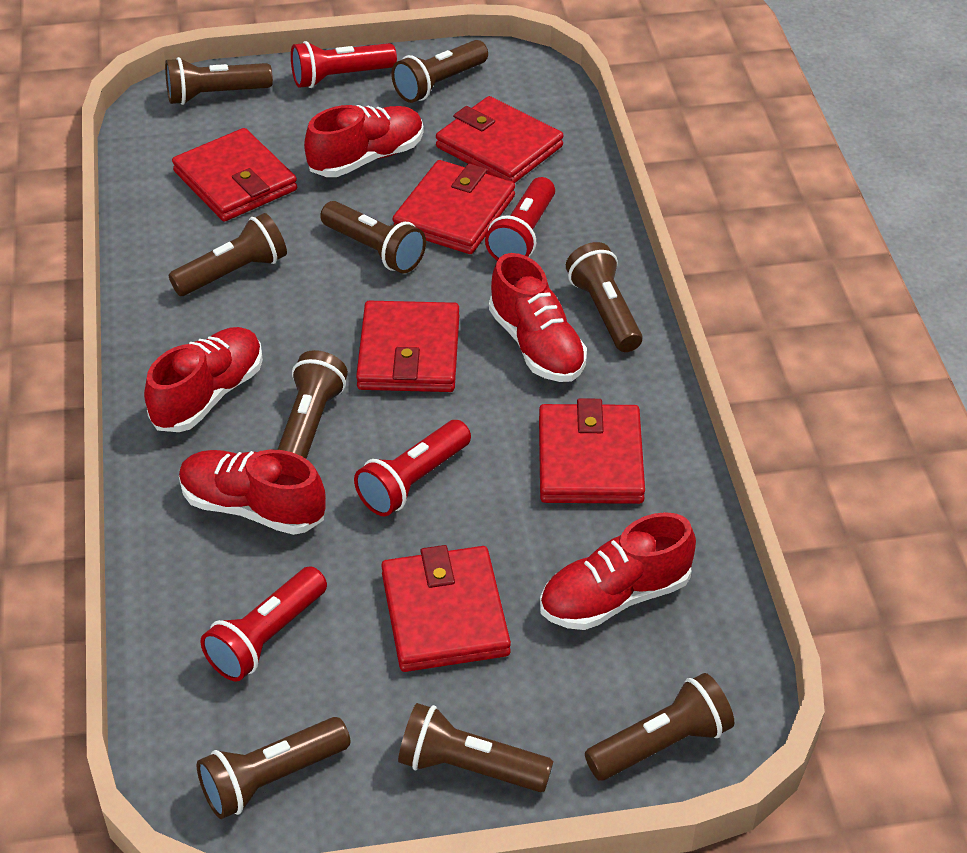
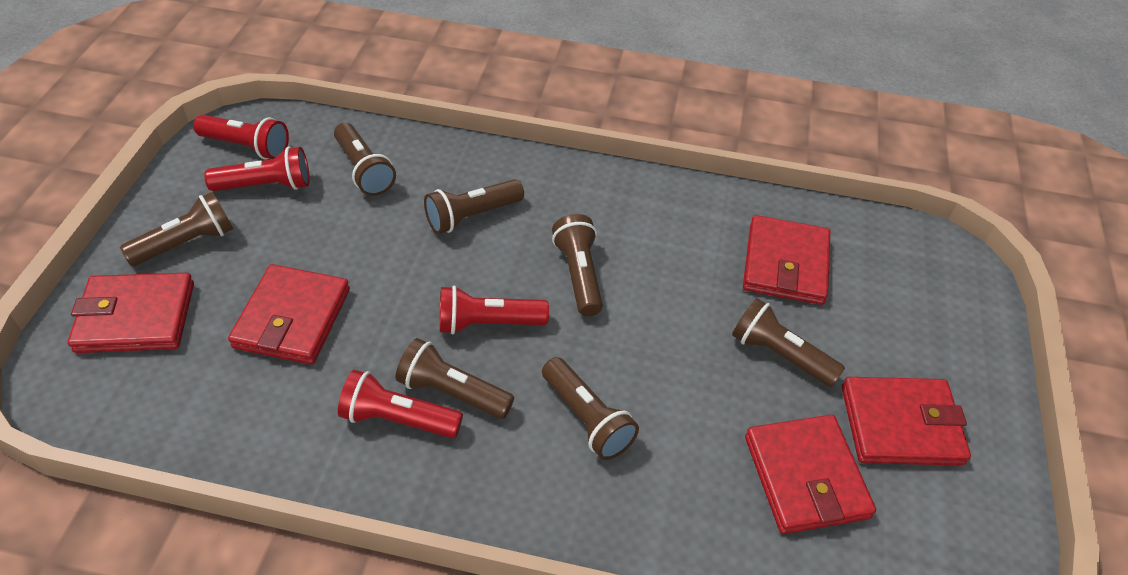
brown flashlight: 9 -> 7
red shoe: 5 -> 0
red wallet: 6 -> 5

